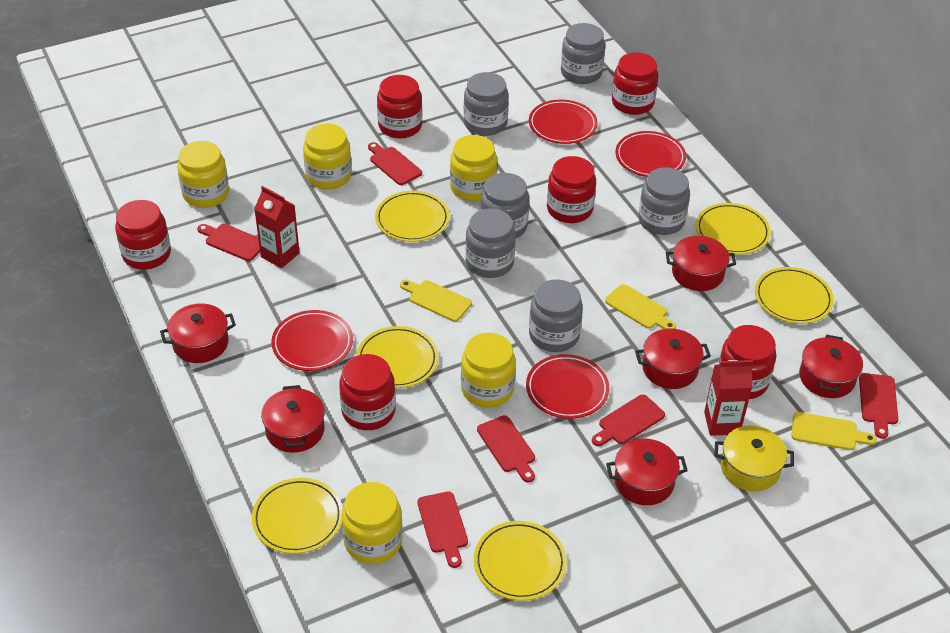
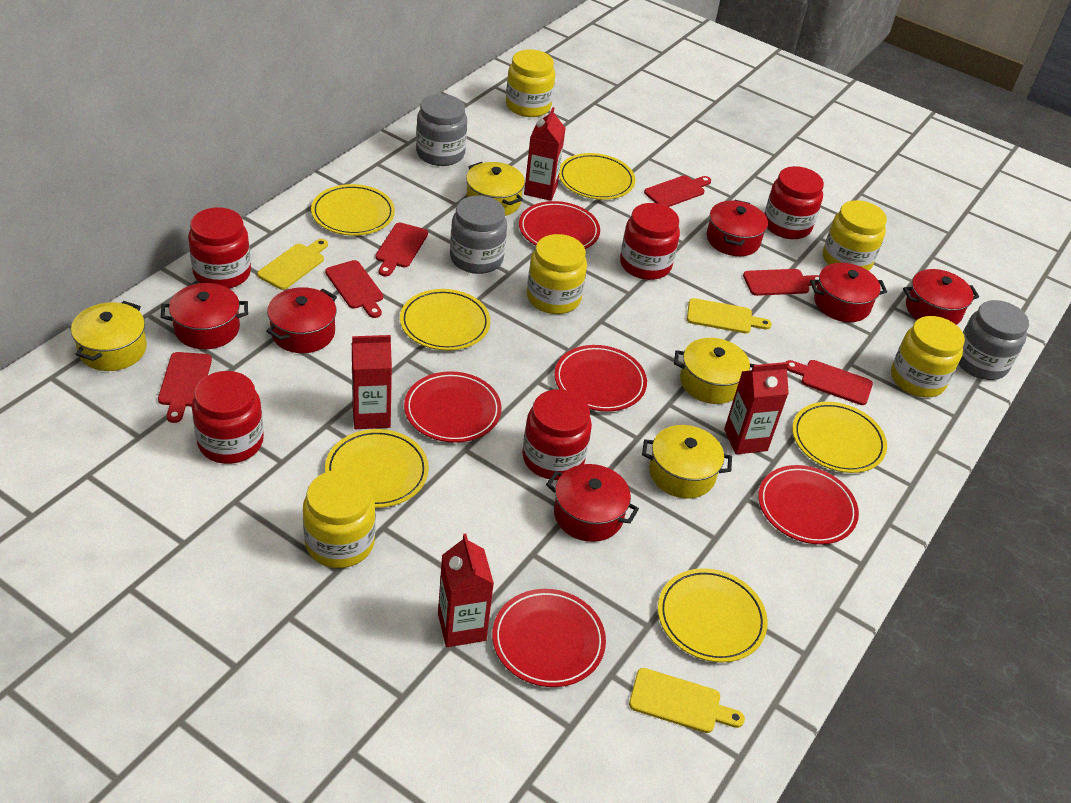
grey jar: 6 -> 3
red carton: 2 -> 4
red jar: 6 -> 5
red plate: 4 -> 5
yellow pot: 1 -> 4

